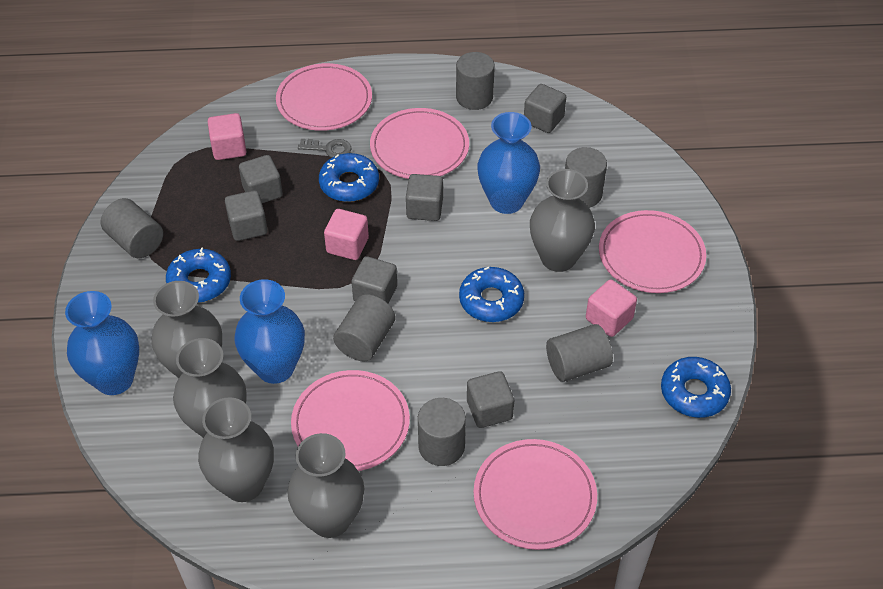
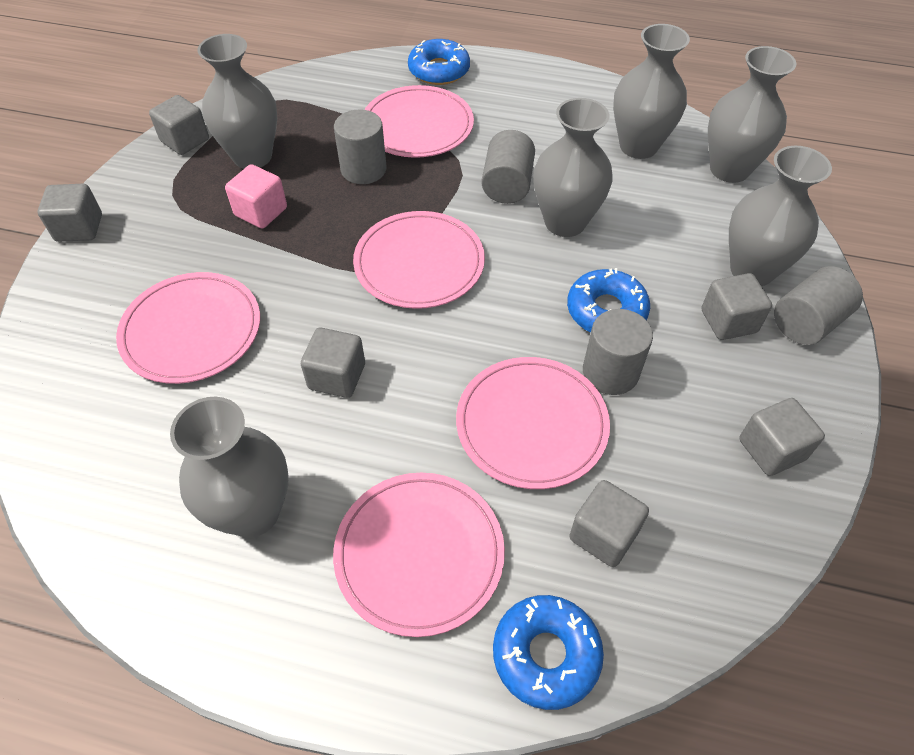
blue donut: 4 -> 3
blue vase: 3 -> 0
grey cylinder: 6 -> 4
grey key: 1 -> 0
grey vase: 5 -> 6
pink cube: 3 -> 1

